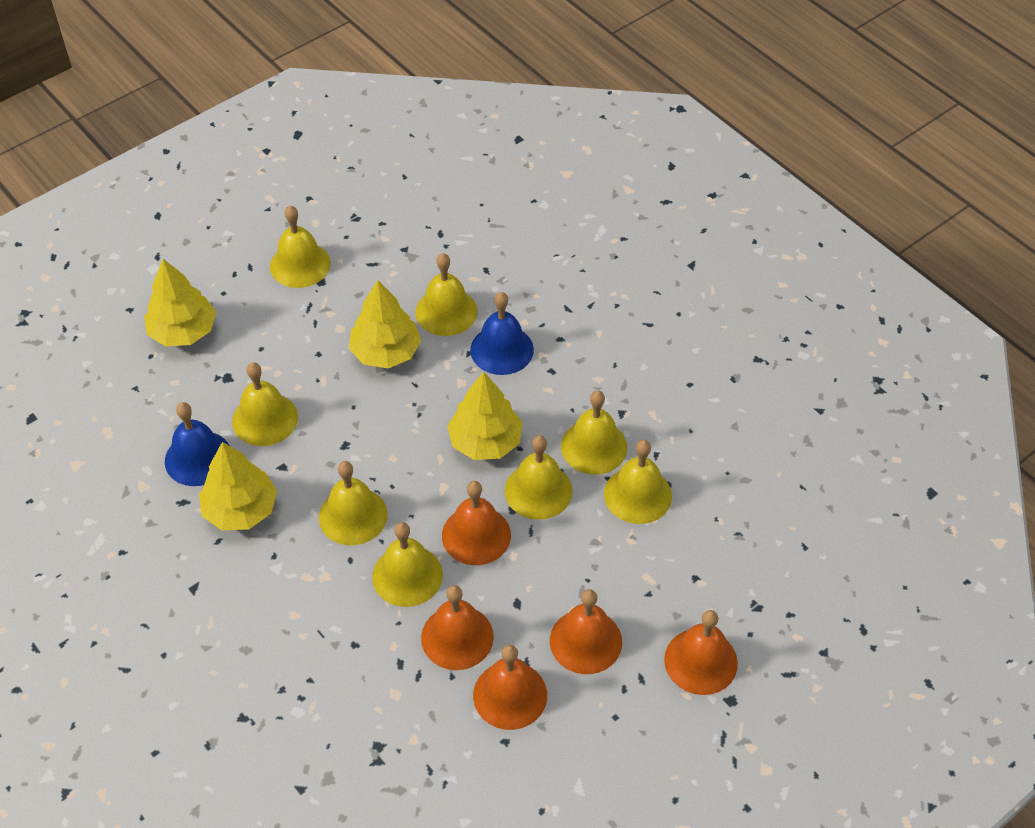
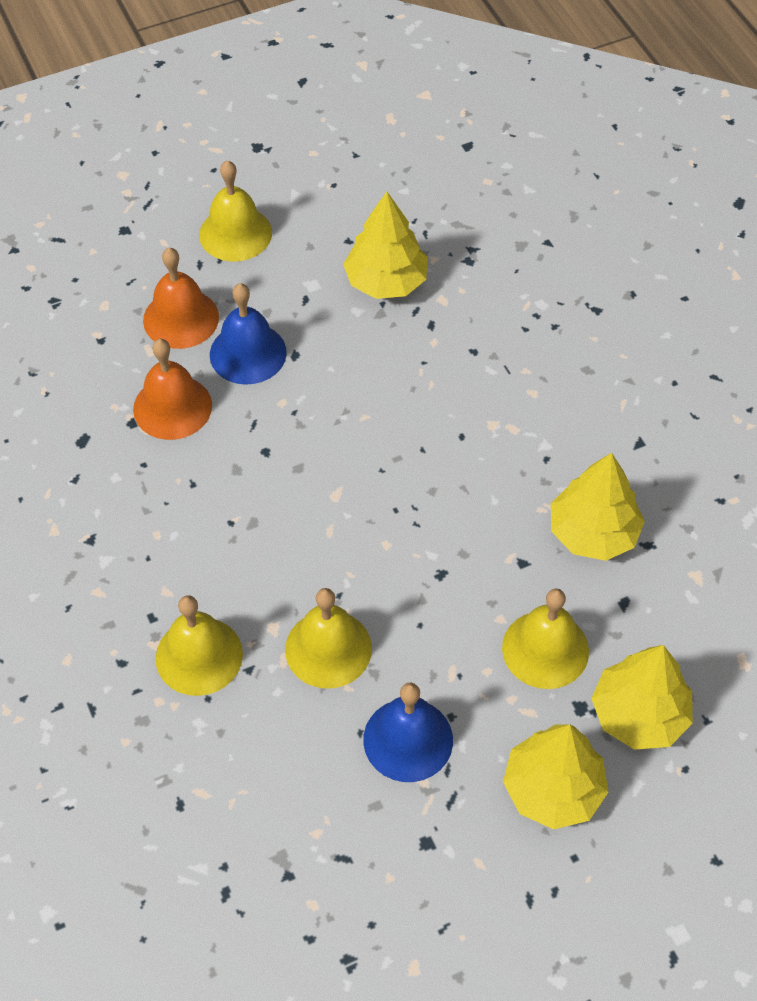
orange bell: 5 -> 2
yellow bell: 8 -> 4

